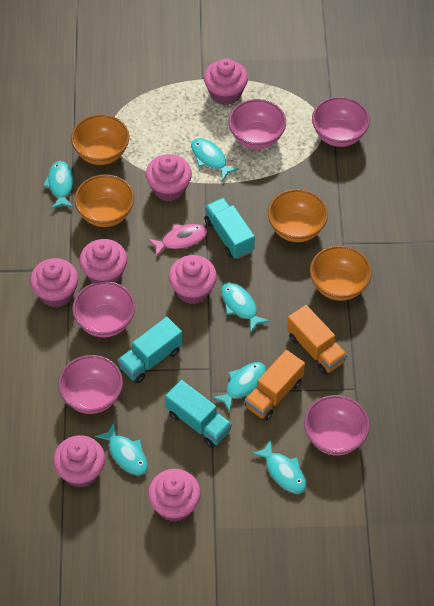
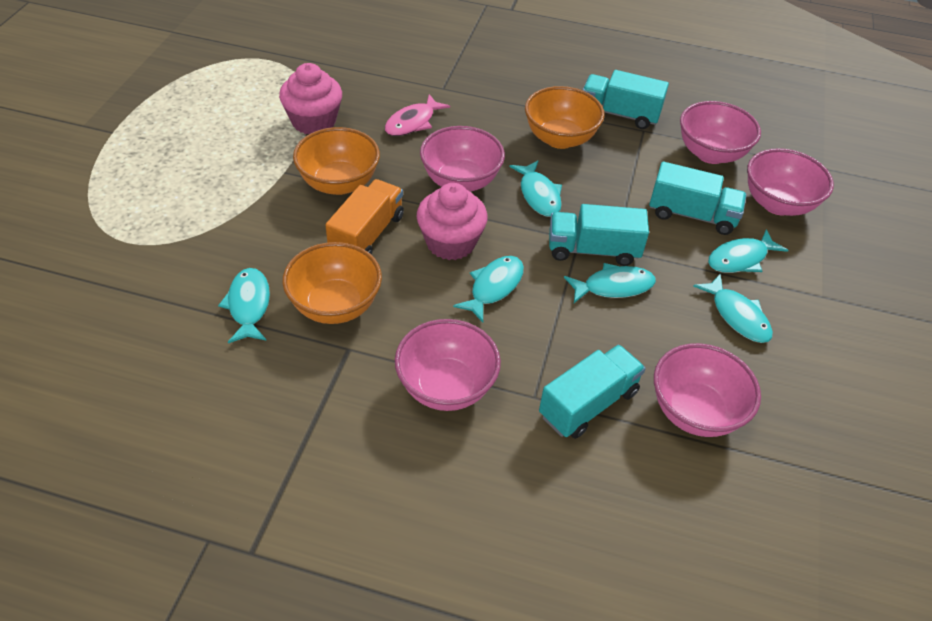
orange bowl: 4 -> 3
orange truck: 2 -> 1
pink cupcake: 7 -> 2
turquoise truck: 3 -> 4

